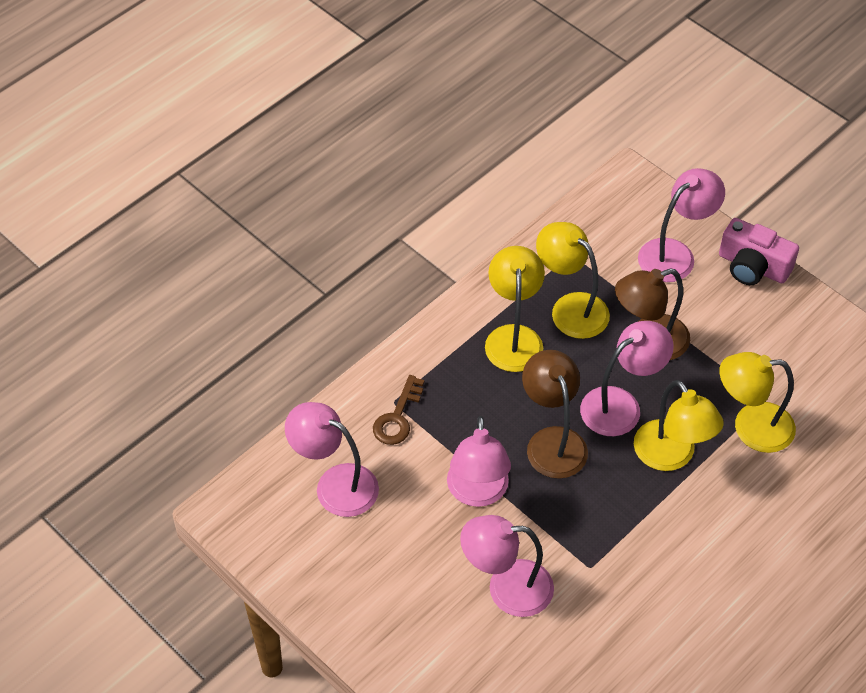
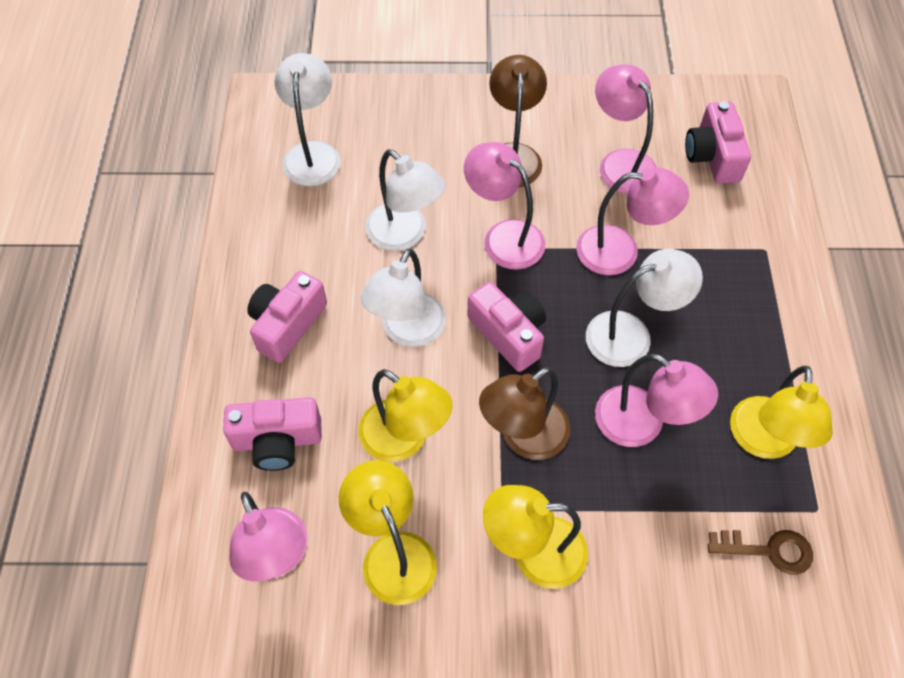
pink camera: 1 -> 4
white lamp: 0 -> 4

